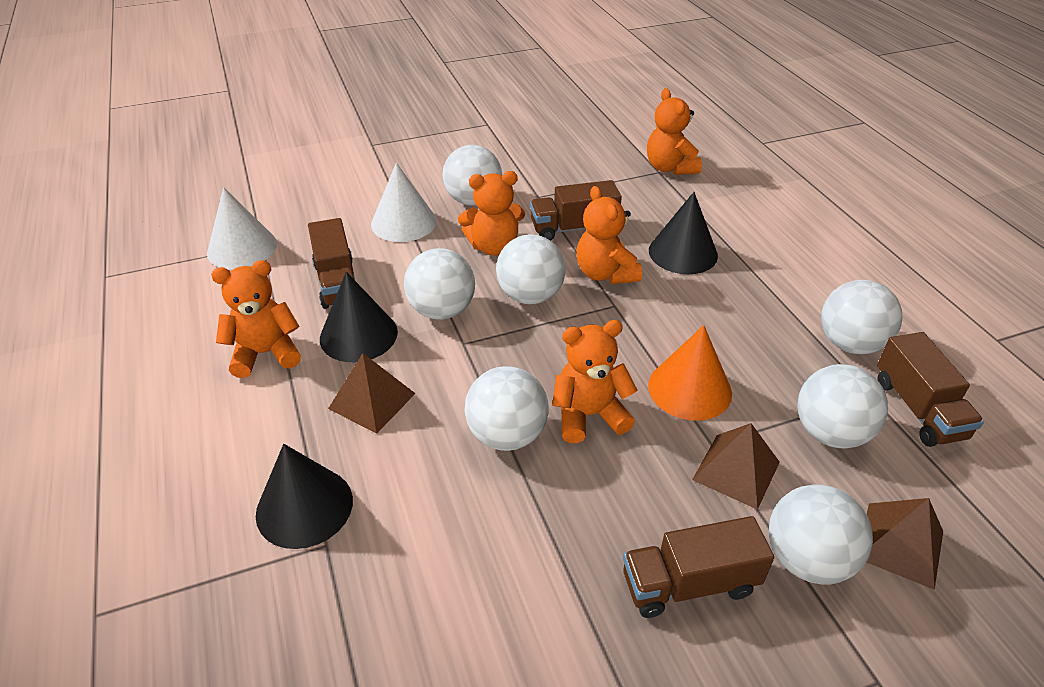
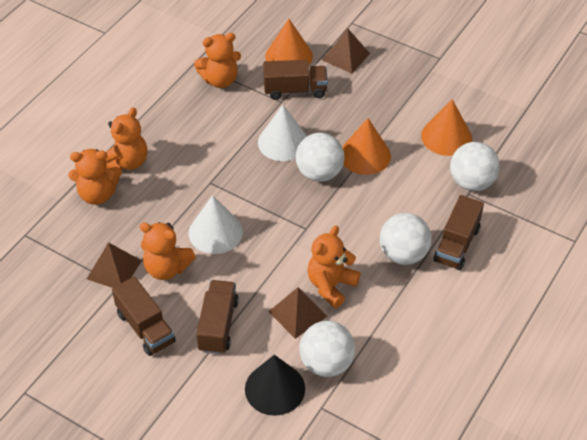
black cone: 3 -> 1
orange cone: 1 -> 3
white ball: 7 -> 4

